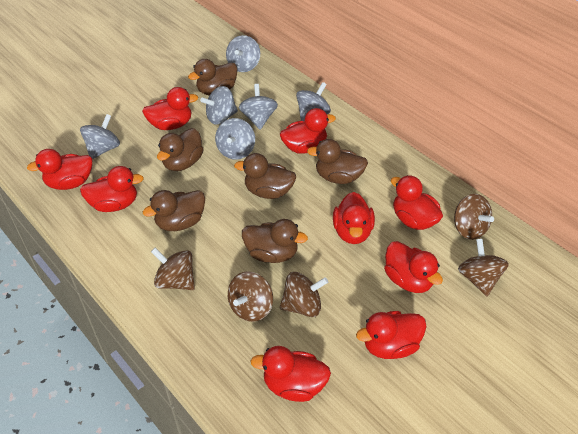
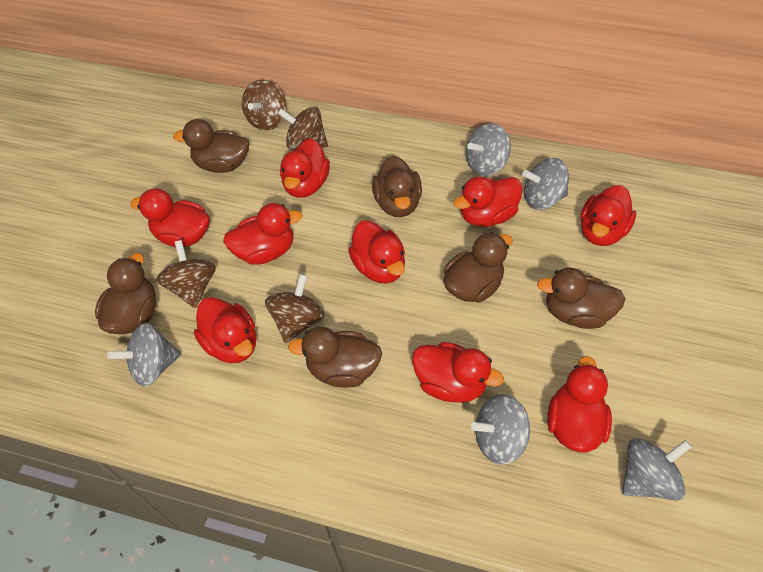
brown spinning top: 5 -> 4
grey spinning top: 6 -> 5

